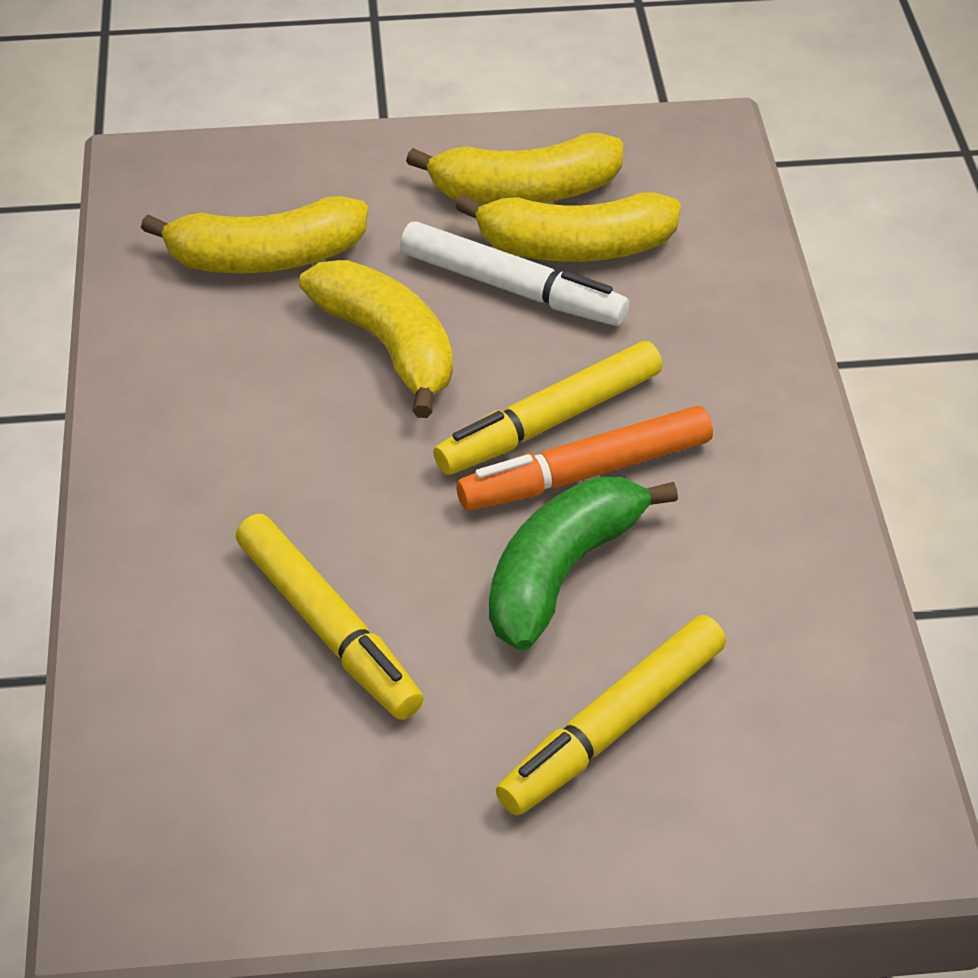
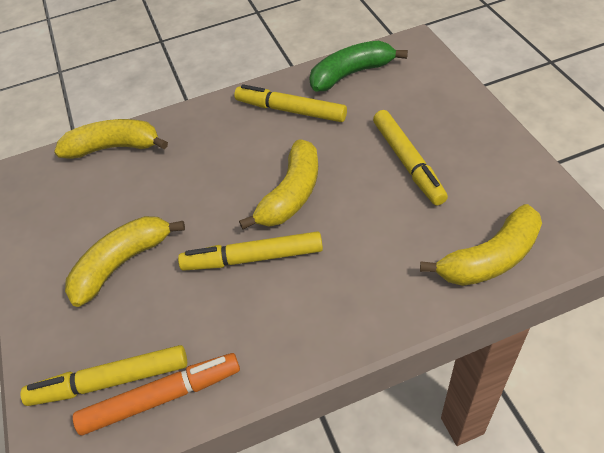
white marker: 1 -> 0
yellow marker: 3 -> 4

